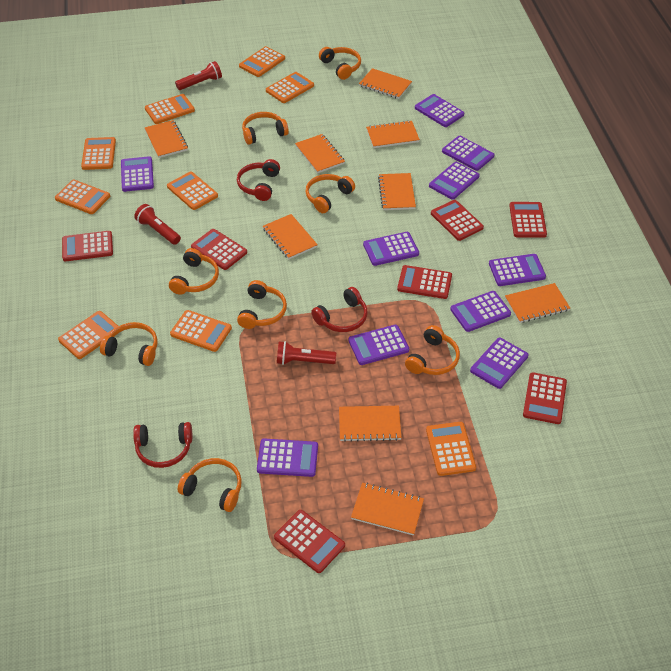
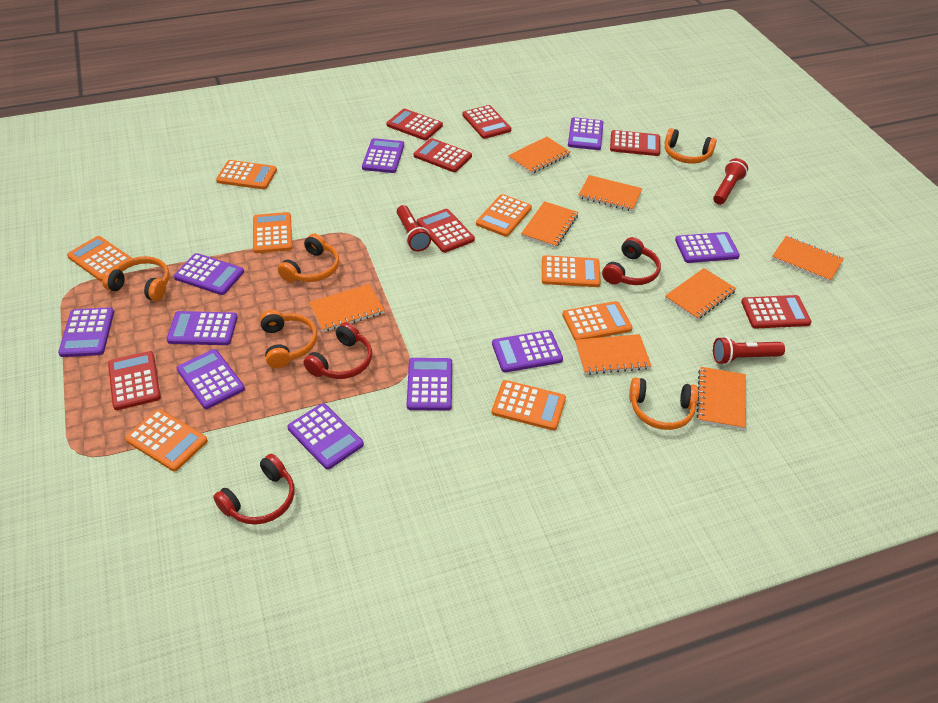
orange calculator: 9 -> 8
orange headphones: 8 -> 5
orange notebook: 9 -> 8

